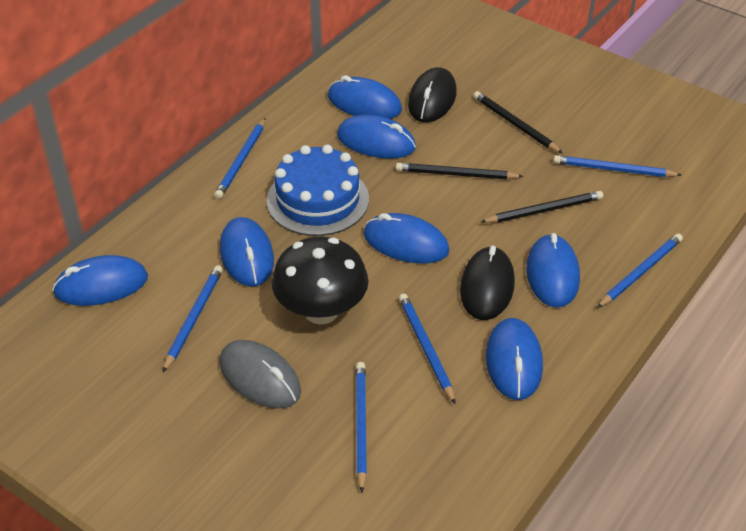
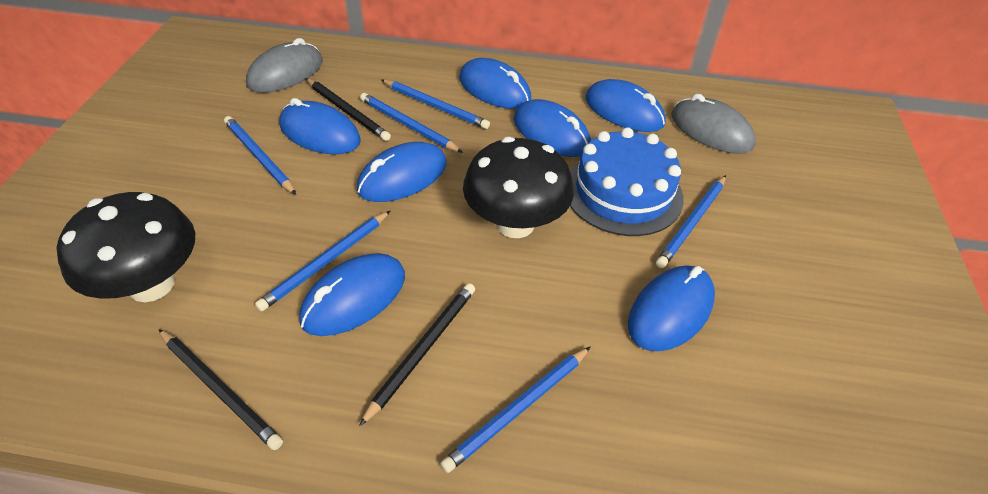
black mouse: 2 -> 0
black mushroom: 1 -> 2
grey mouse: 1 -> 2

